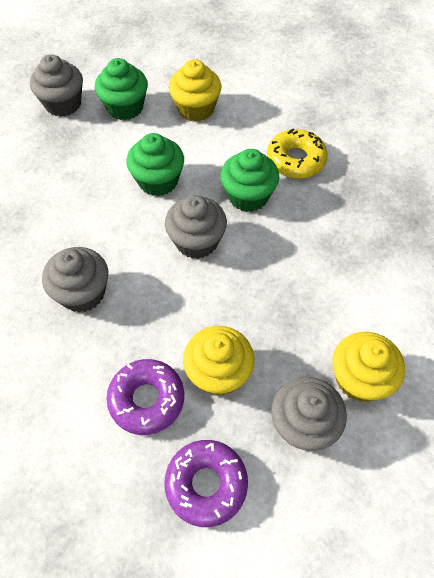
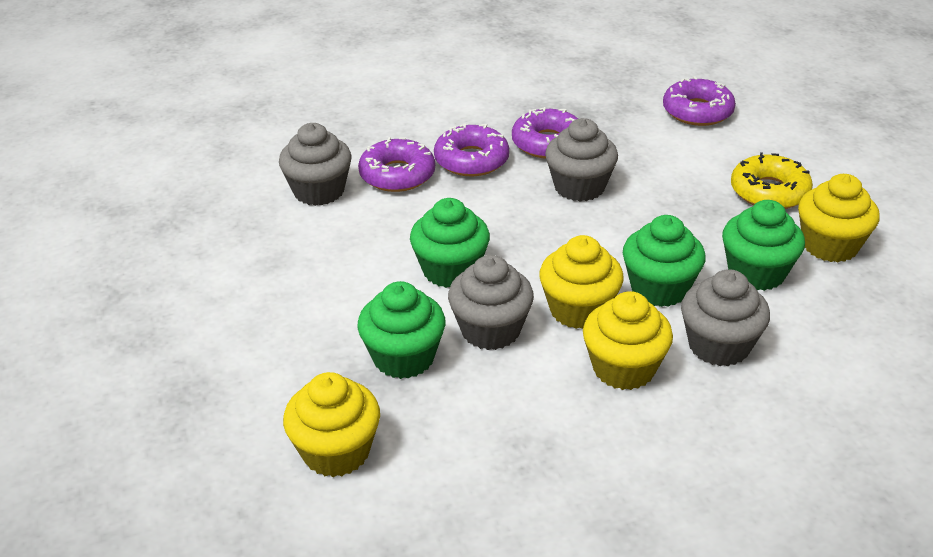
green cupcake: 3 -> 4
purple donut: 2 -> 4
yellow cupcake: 3 -> 4

